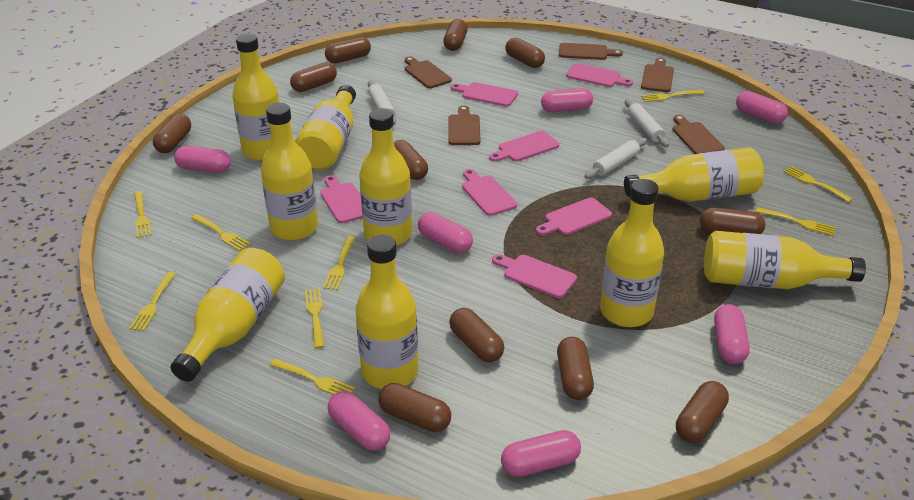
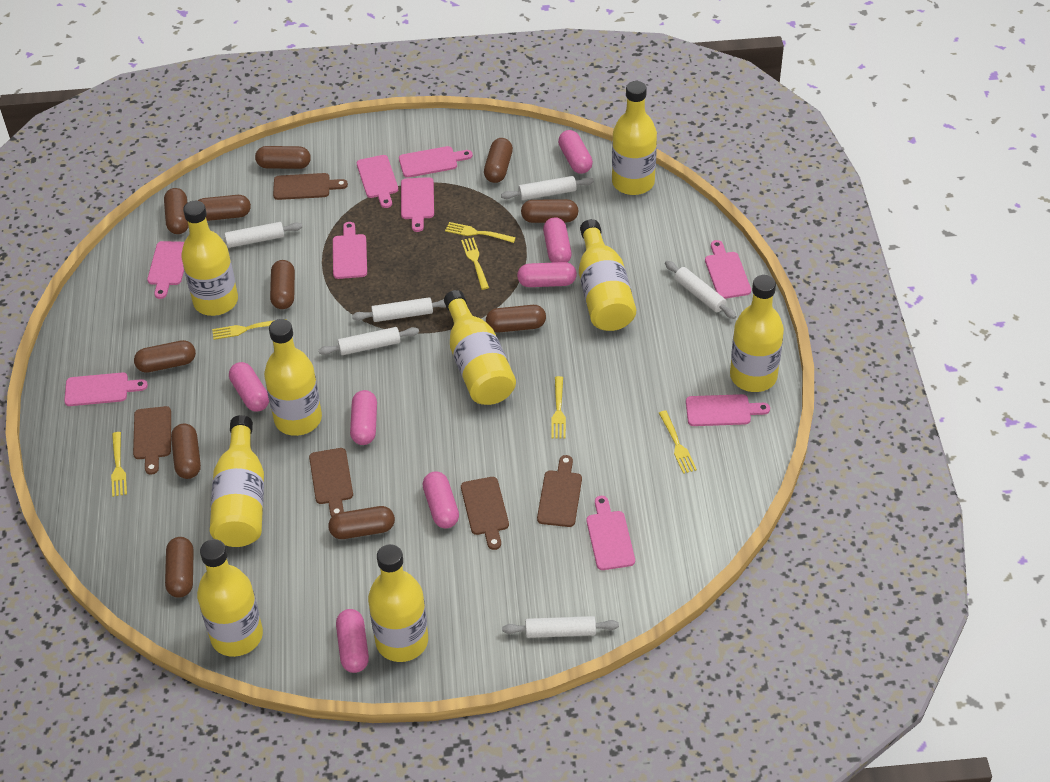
pink cutting board: 7 -> 9
white rolling pin: 3 -> 6
yellow fork: 9 -> 6

